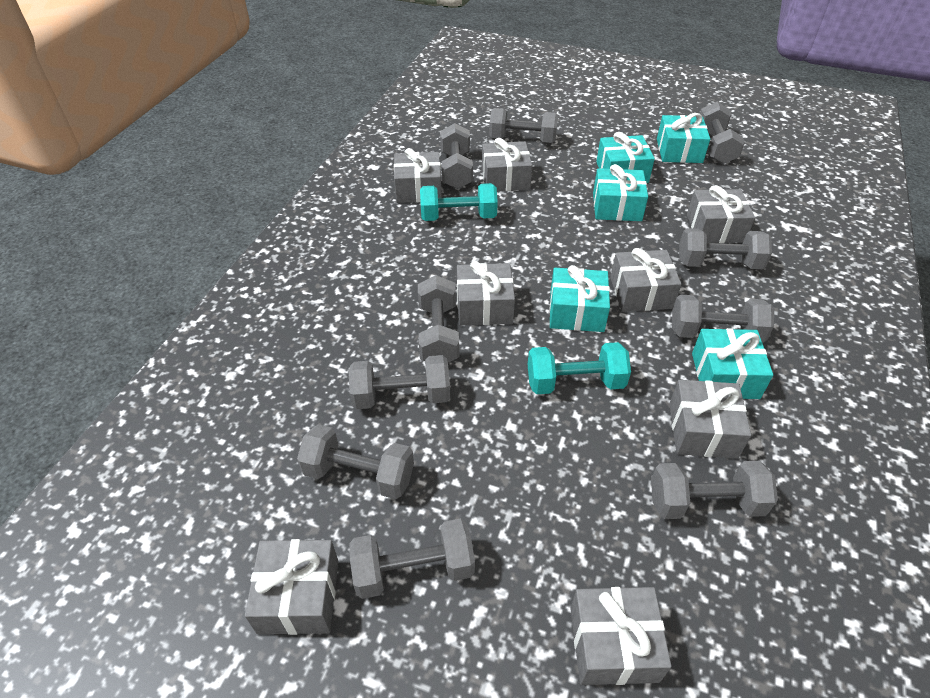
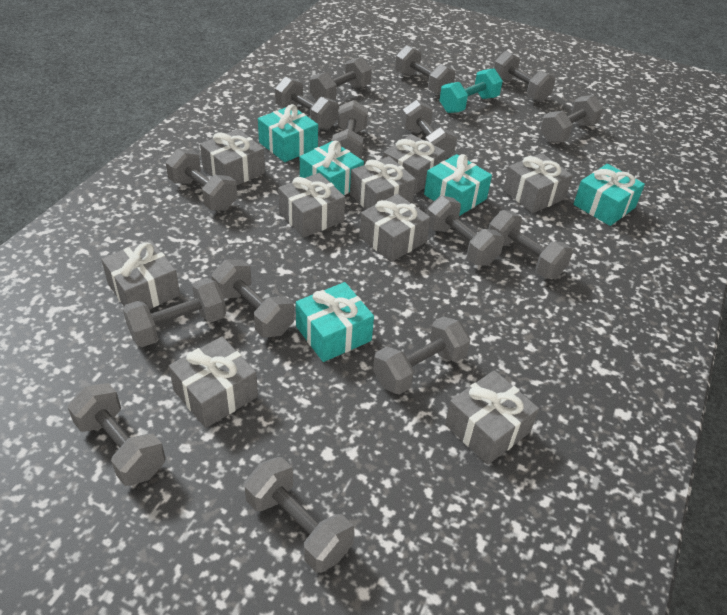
grey dumbbell: 10 -> 15
grey gift: 8 -> 9
turquoise dumbbell: 2 -> 1

